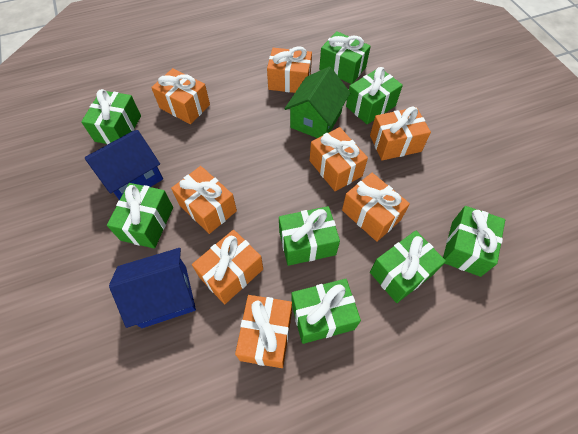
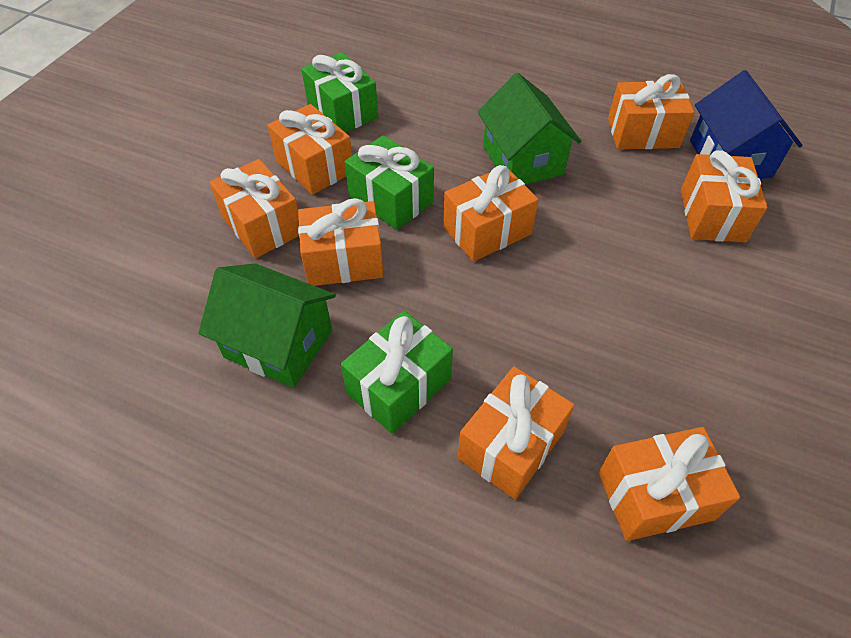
blue house: 2 -> 1
green gift: 8 -> 3
green house: 1 -> 2

